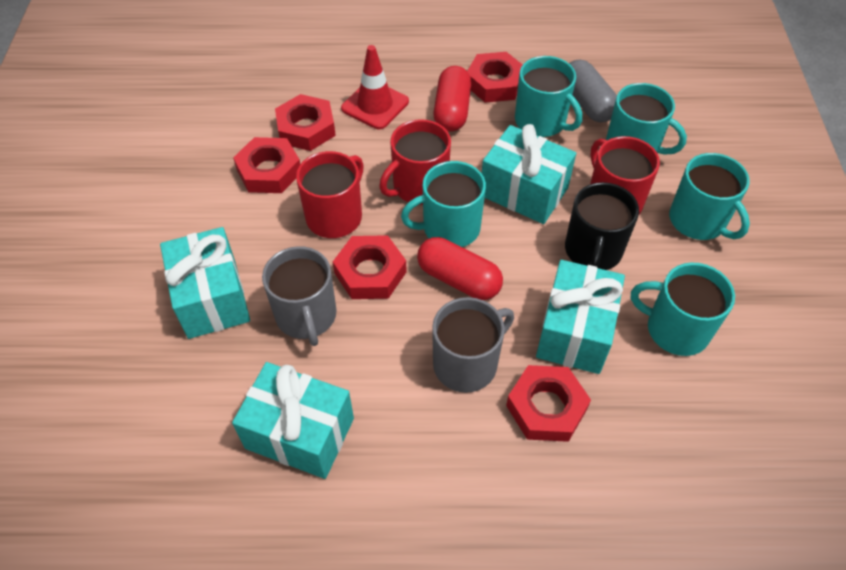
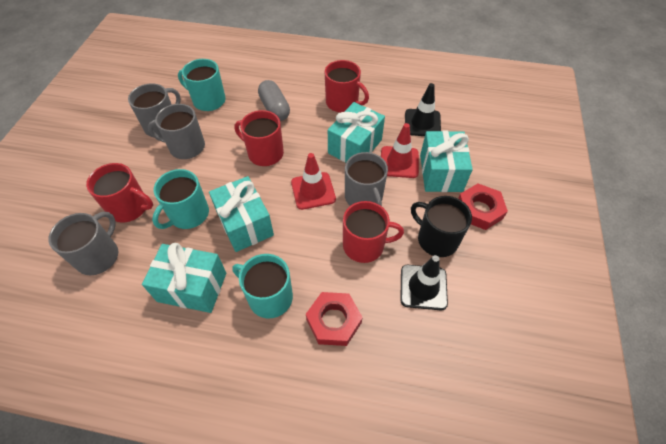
black traffic cone: 0 -> 2
grey mug: 2 -> 4
red capsule: 2 -> 0
red mug: 3 -> 4
red nut: 5 -> 2
red traffic cone: 1 -> 2
turquoise mug: 5 -> 3

